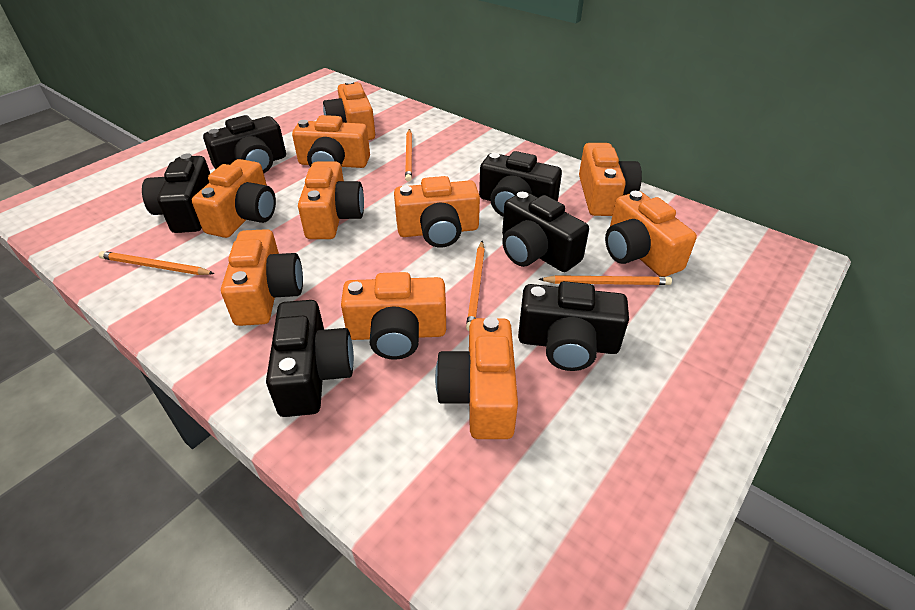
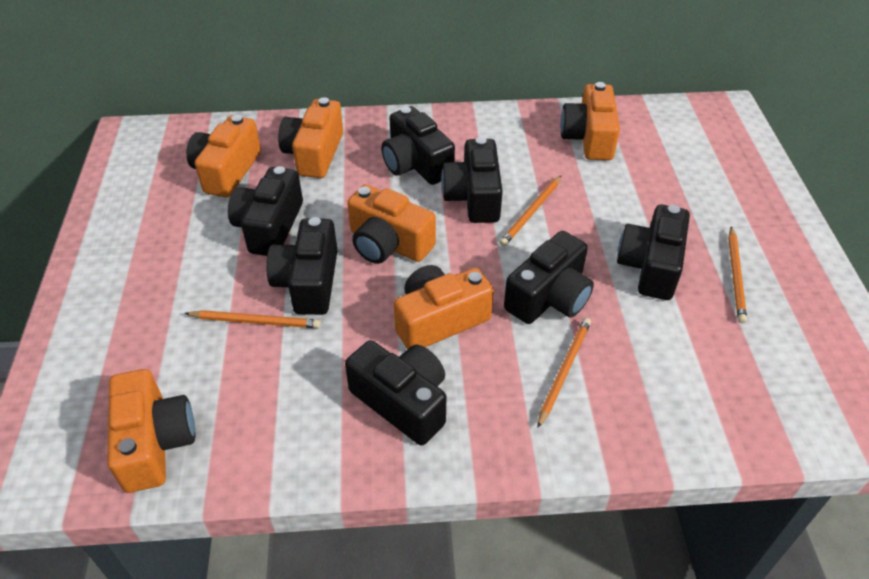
black camera: 6 -> 7
orange camera: 10 -> 6

